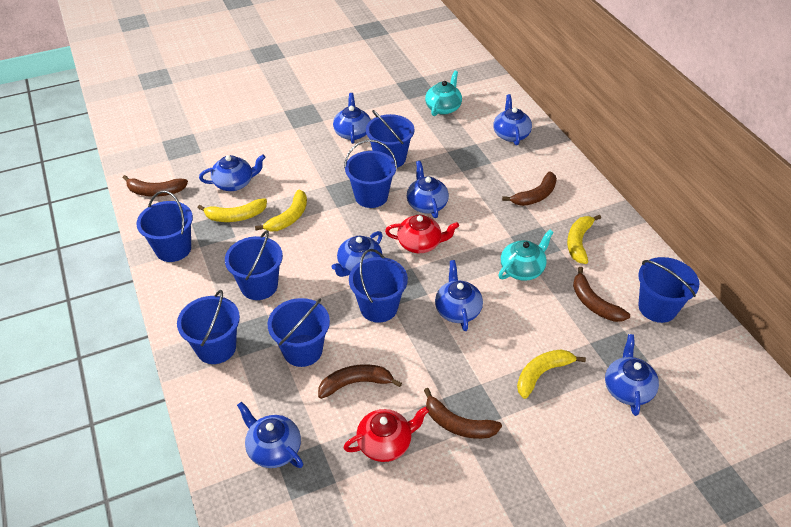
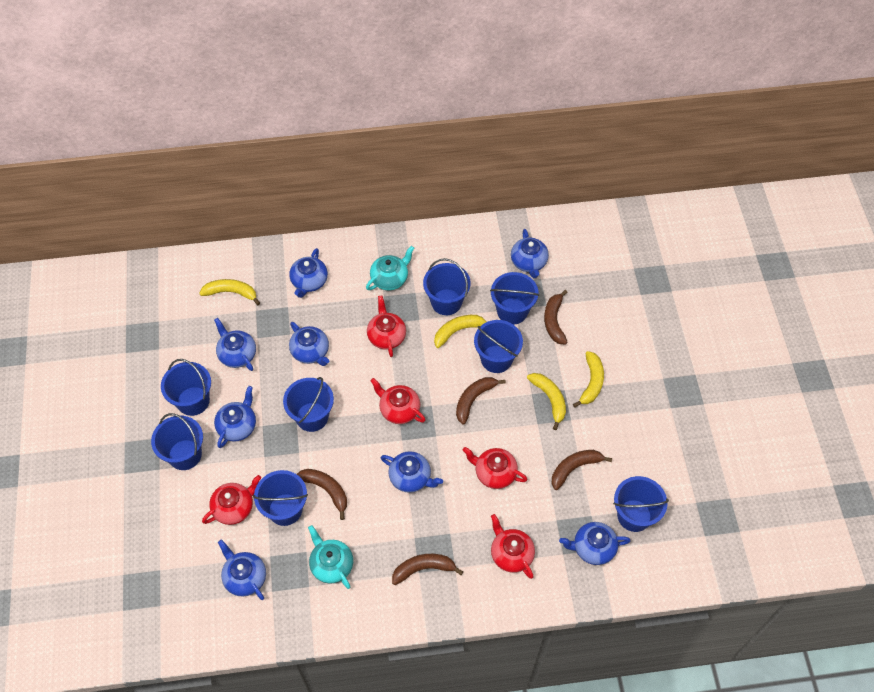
red teapot: 2 -> 5

